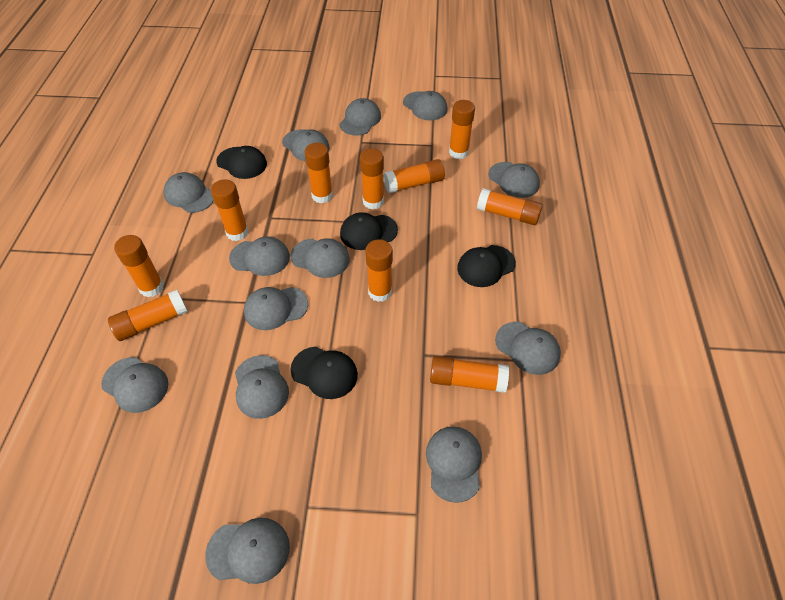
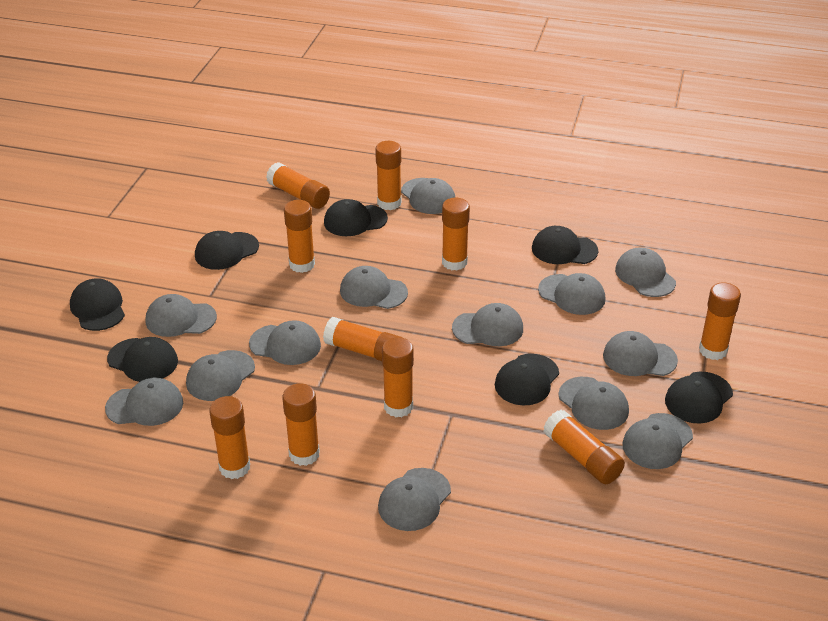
black cap: 4 -> 7

